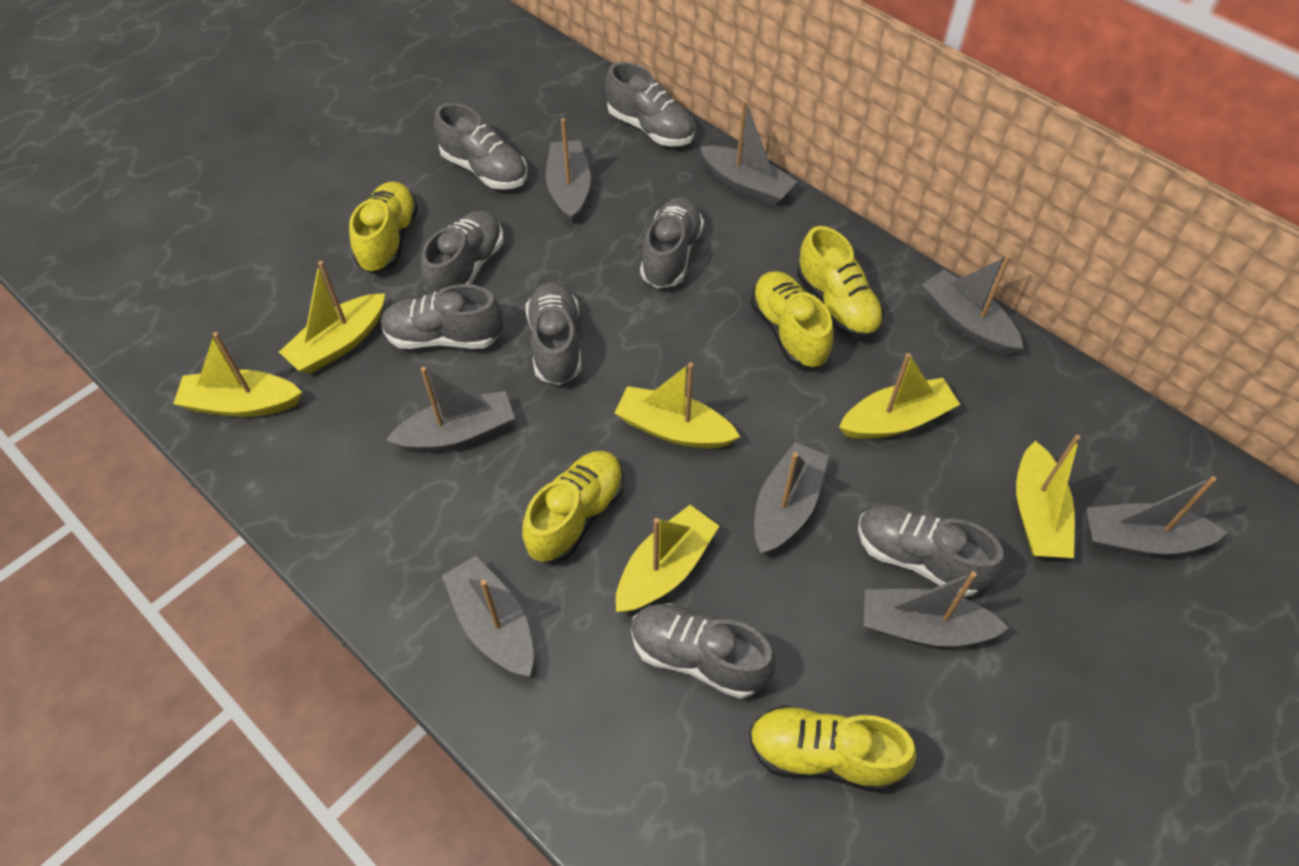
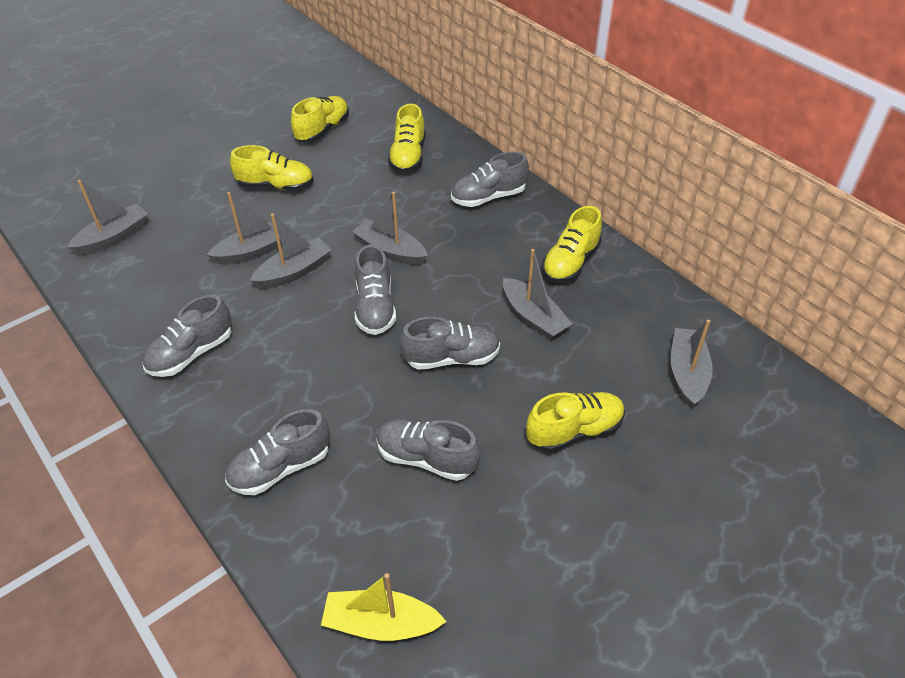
grey boat: 8 -> 6
grey shoe: 8 -> 6
yellow boat: 6 -> 1

